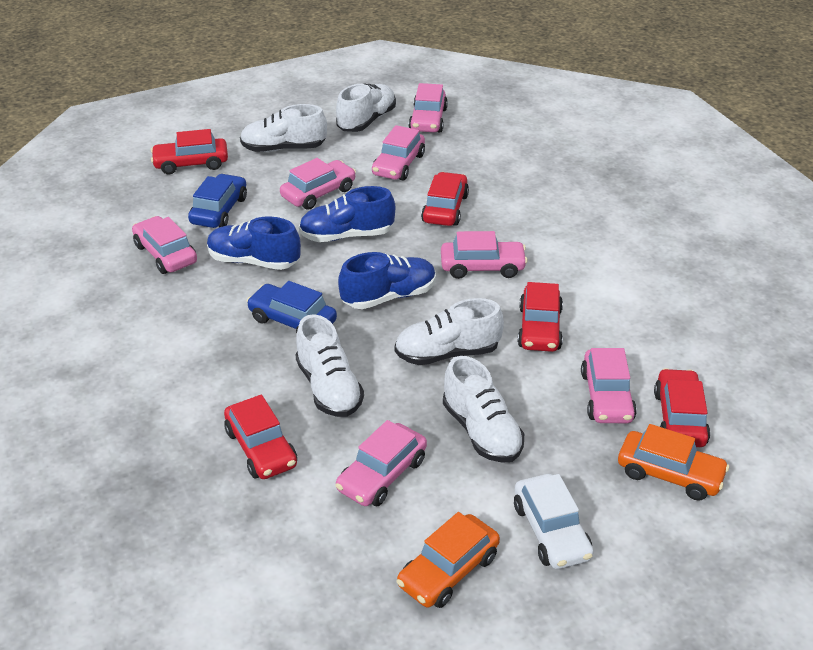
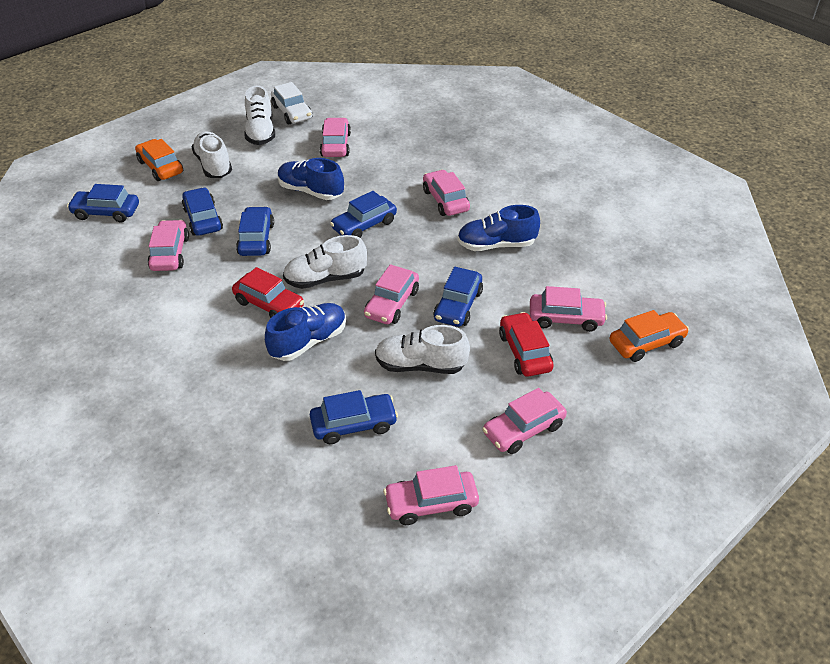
blue car: 2 -> 6
red car: 5 -> 2
white shoe: 5 -> 4

